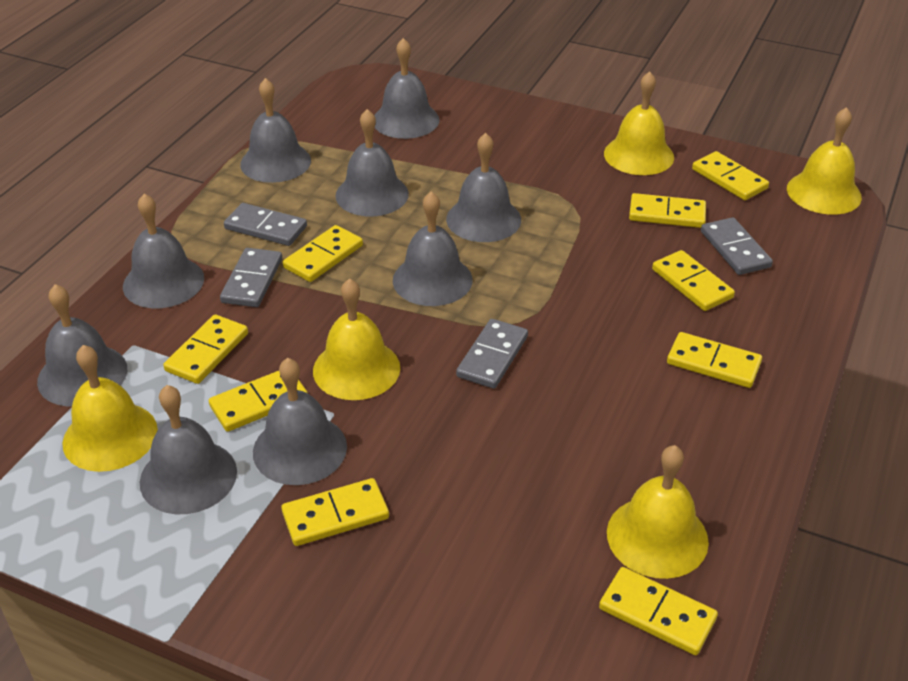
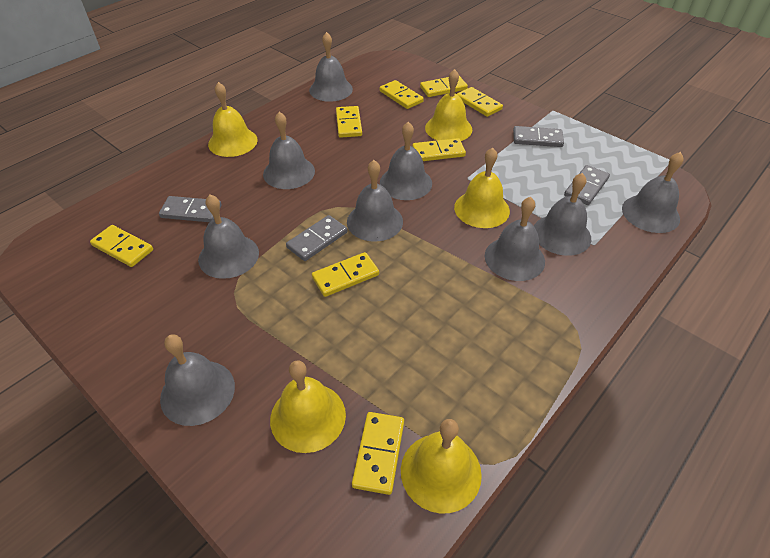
yellow domino: 9 -> 8

